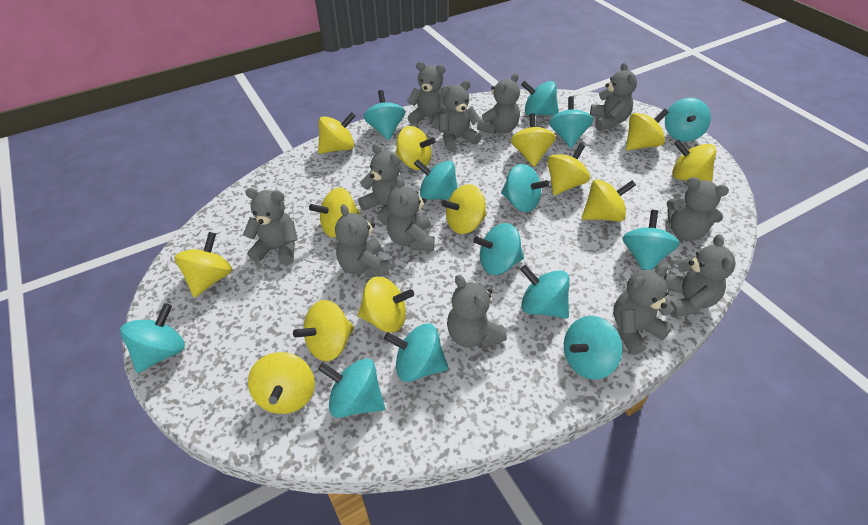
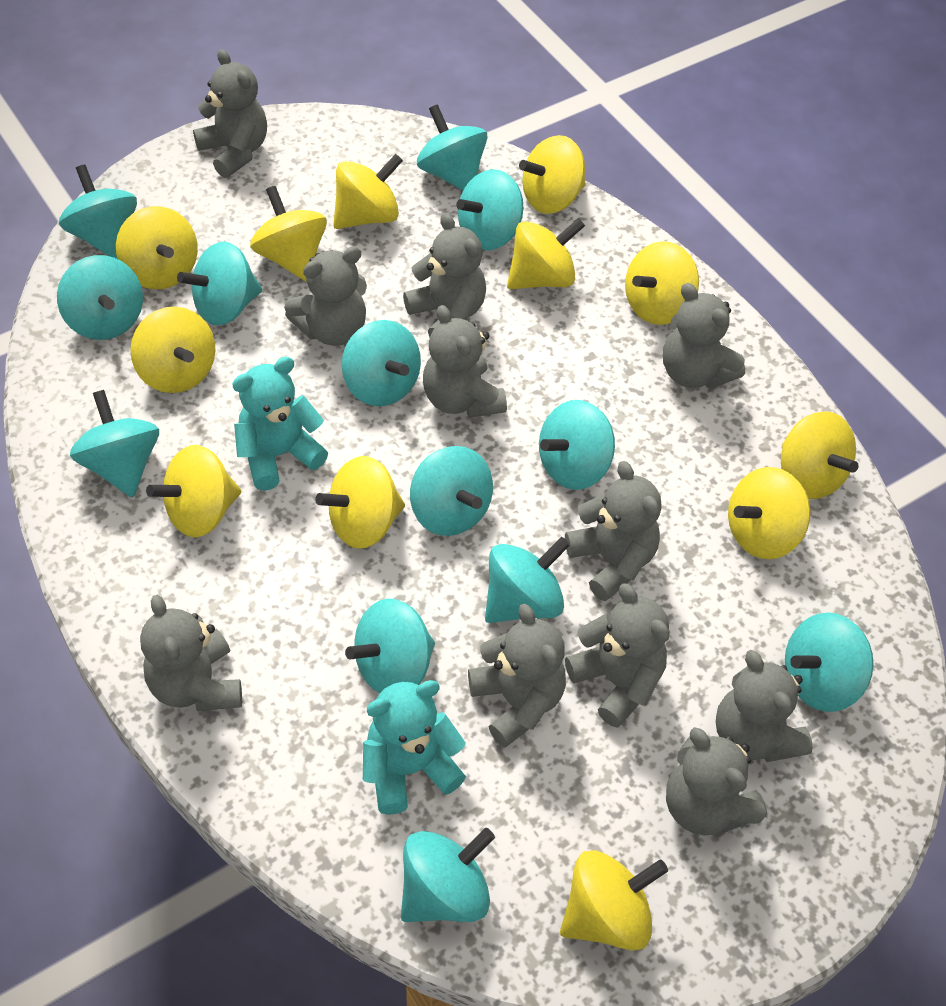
grey teddy bear: 12 -> 11
turquoise teddy bear: 0 -> 2
yellow spinning top: 13 -> 12

